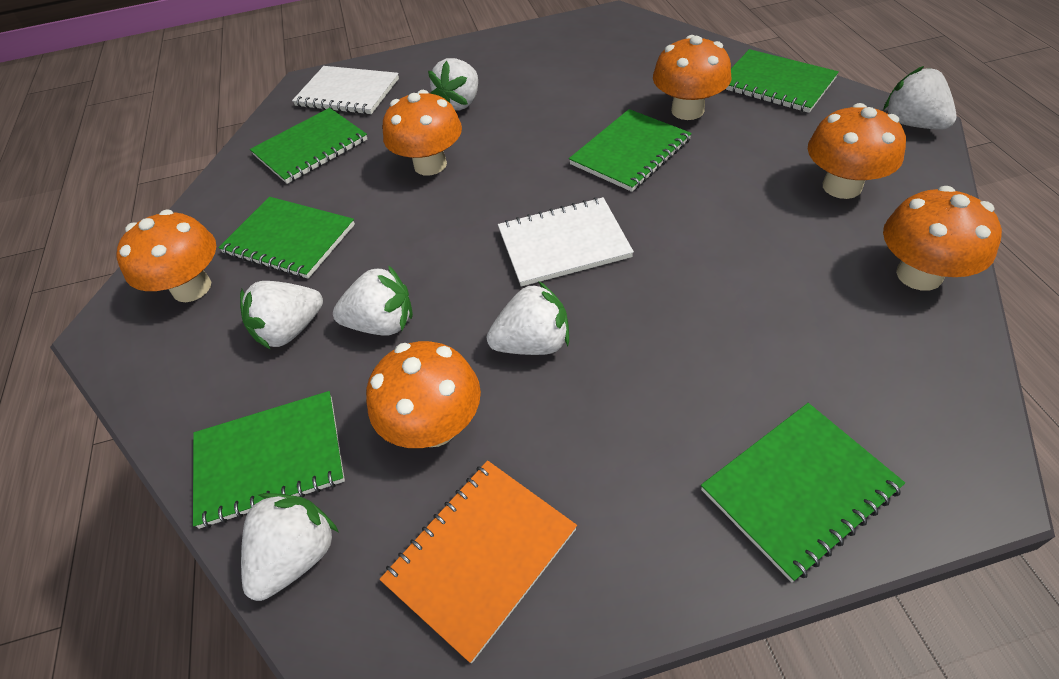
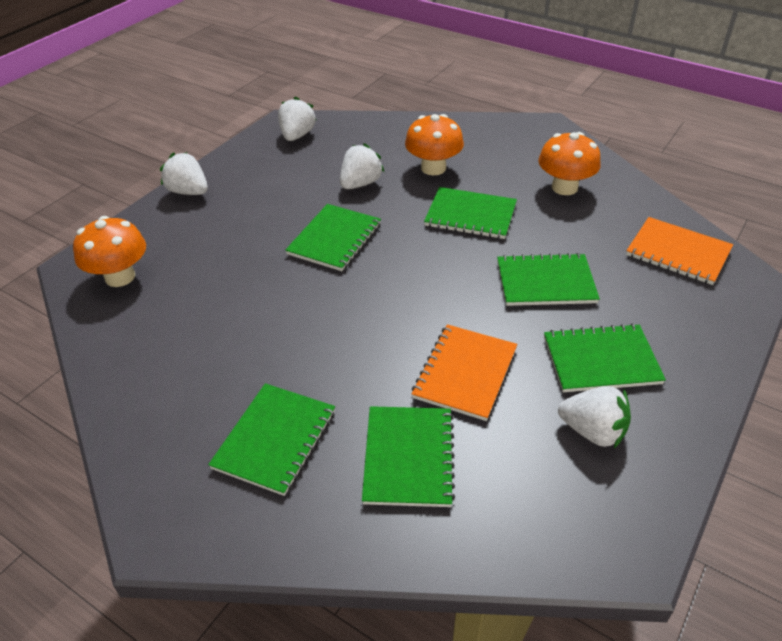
orange mushroom: 6 -> 3
orange notebook: 1 -> 2
white notebook: 2 -> 0
white strawberry: 6 -> 4

